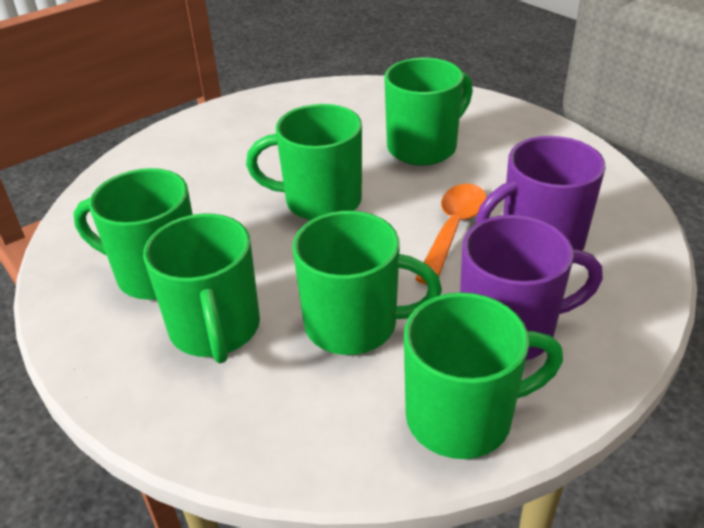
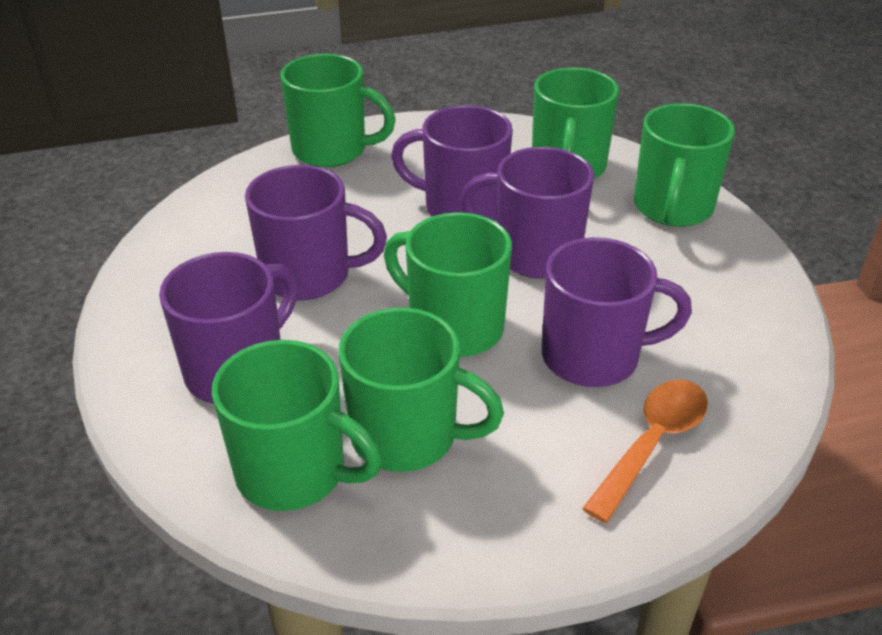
purple mug: 2 -> 5

